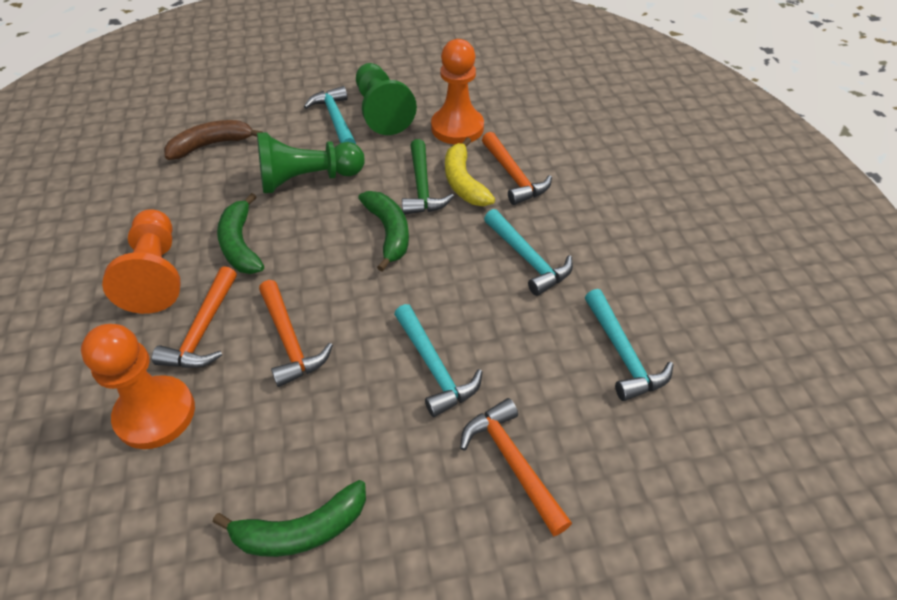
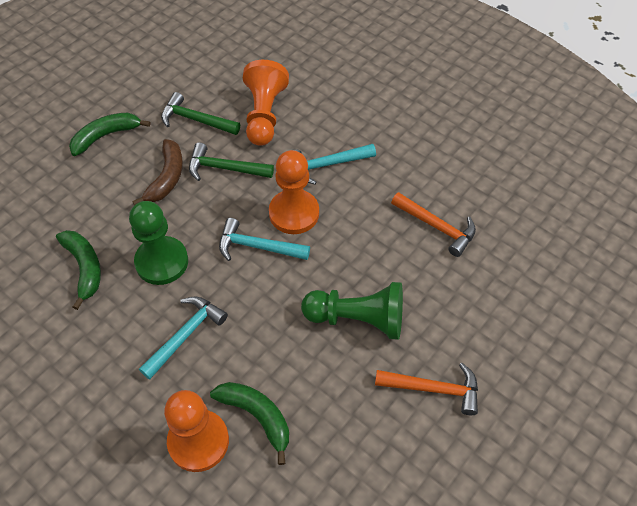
green hammer: 1 -> 2
orange hammer: 4 -> 2
turquoise hammer: 4 -> 3
yellow banana: 1 -> 0

